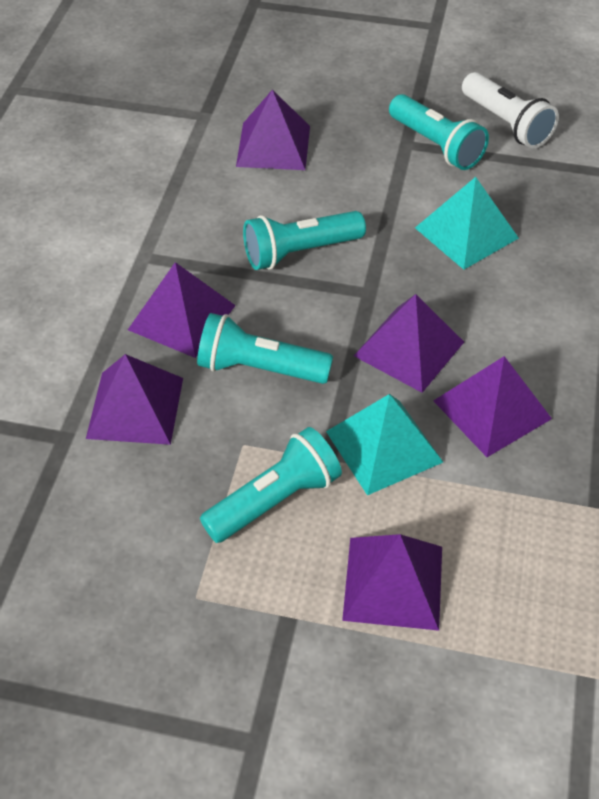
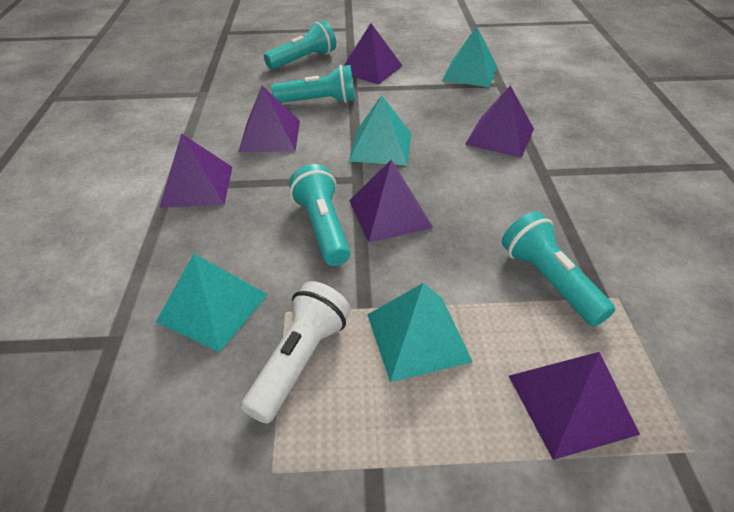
turquoise pyramid: 2 -> 4

